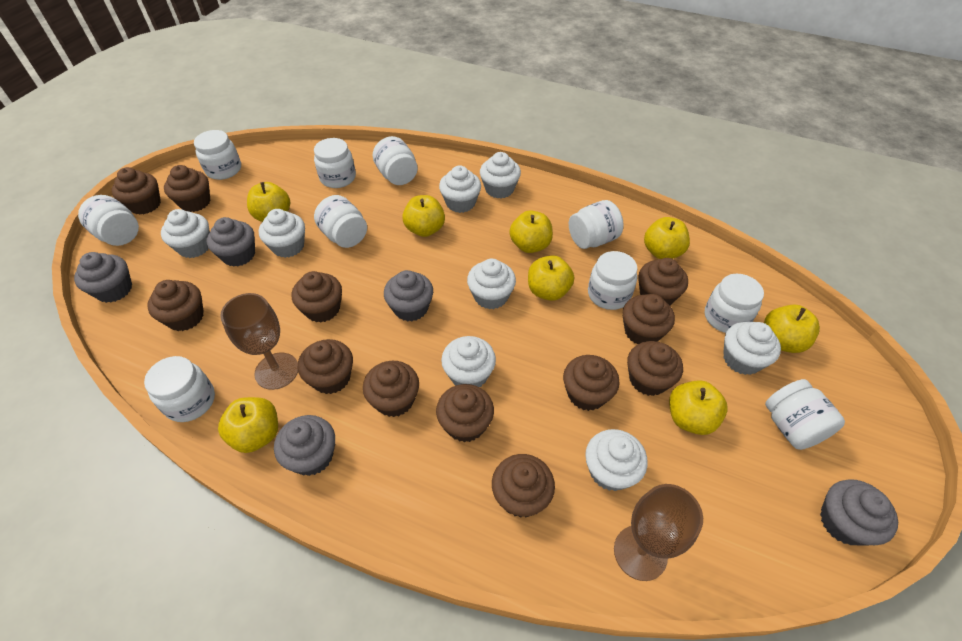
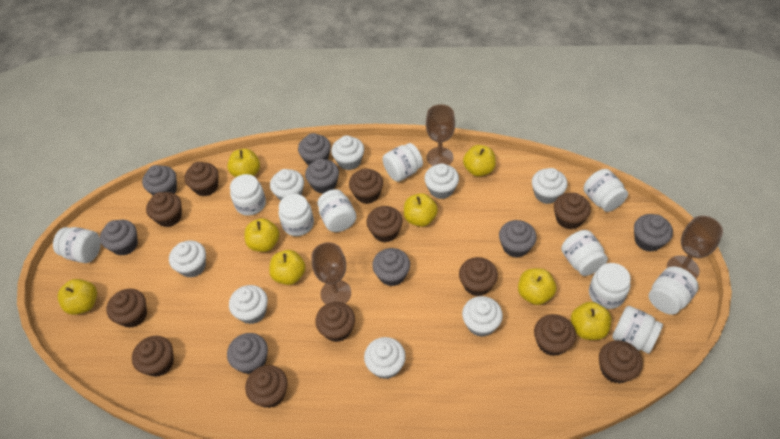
brown goblet: 2 -> 3
grey cupcake: 5 -> 8

